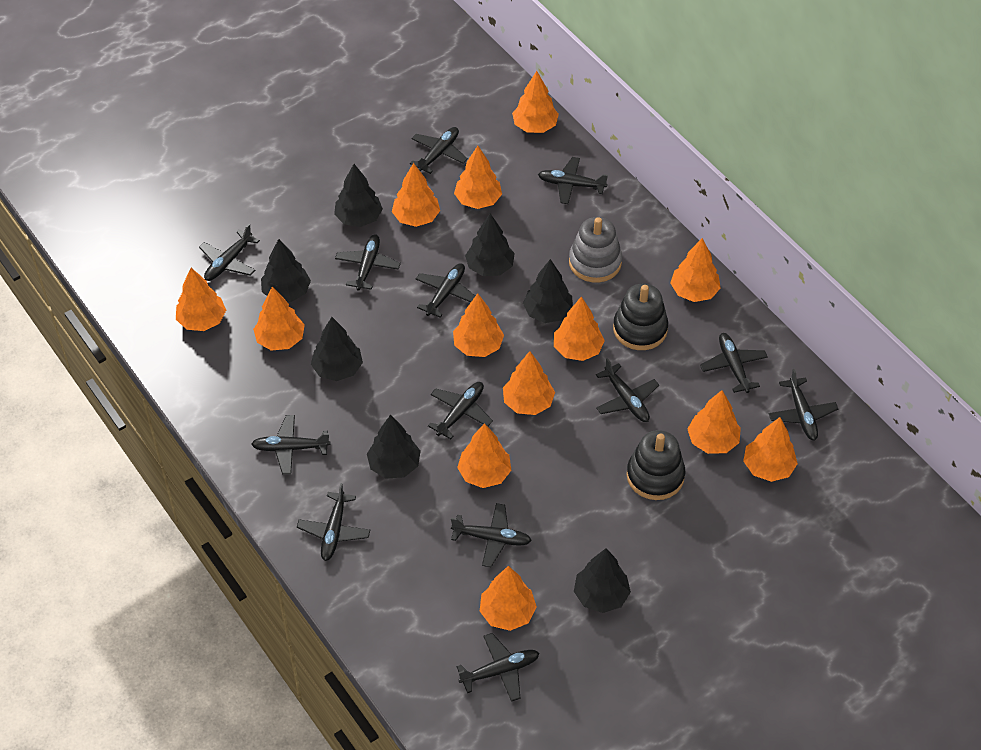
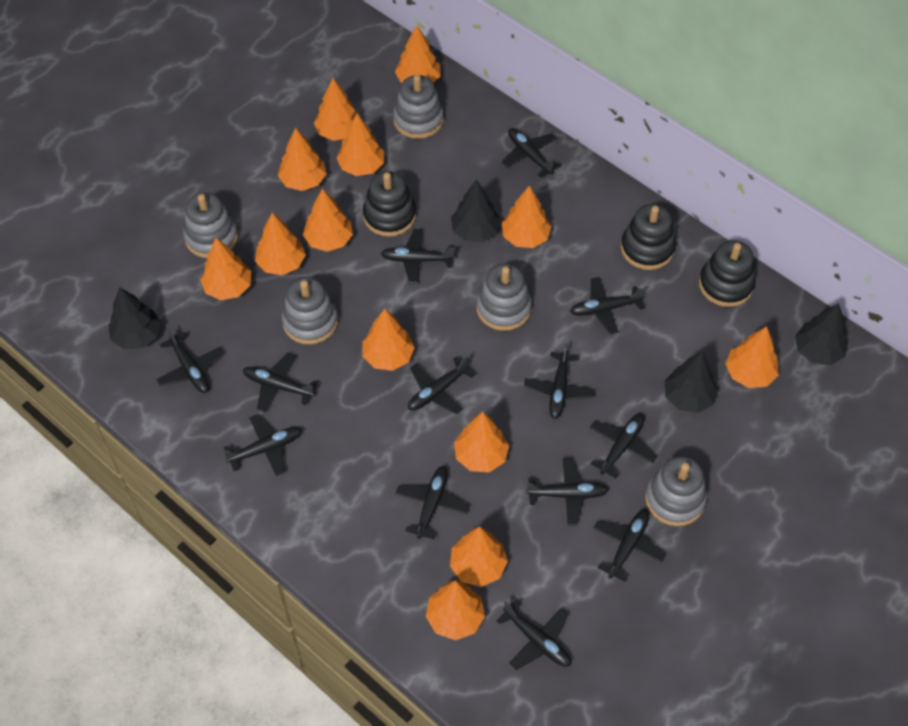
black stacking toy: 2 -> 3
black tree: 7 -> 4
grey stacking toy: 1 -> 5

